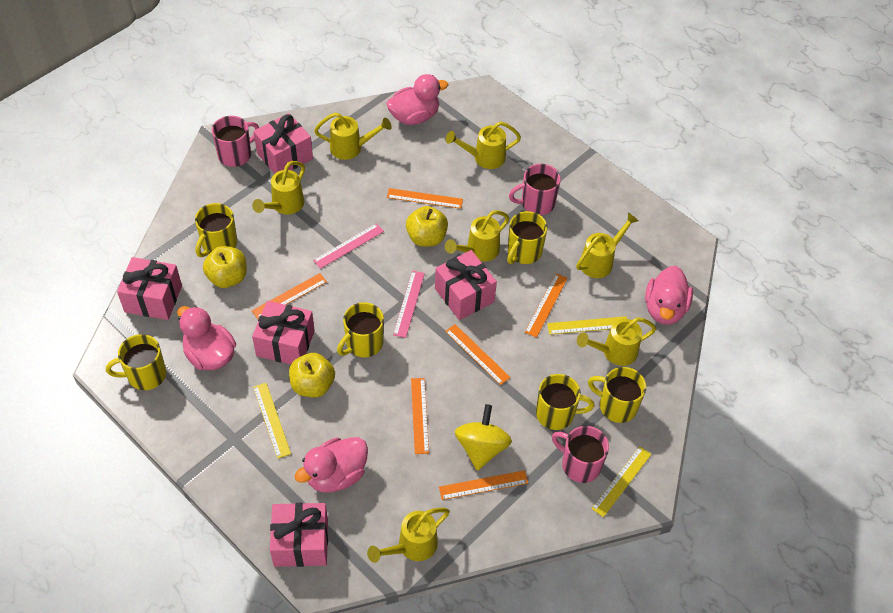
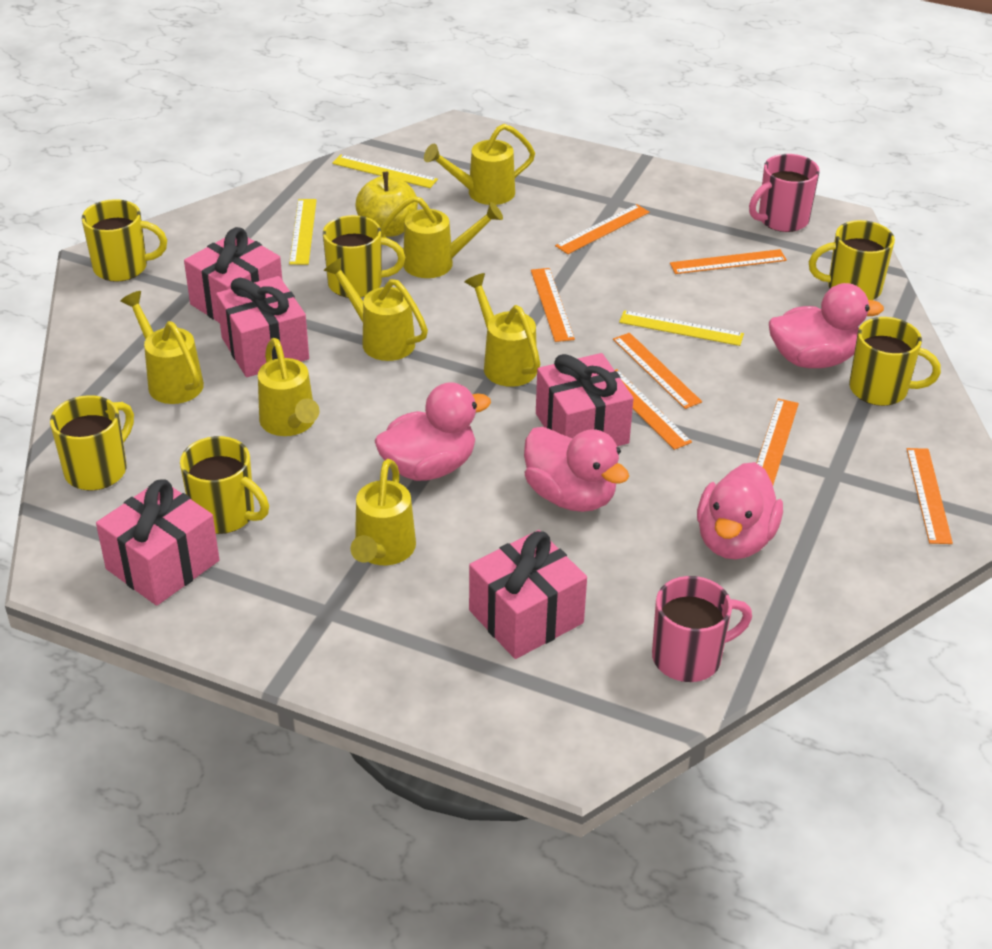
orange ruler: 6 -> 7
pink mug: 3 -> 2
pink ruler: 2 -> 0
yellow apple: 3 -> 1
yellow spinning top: 1 -> 0

